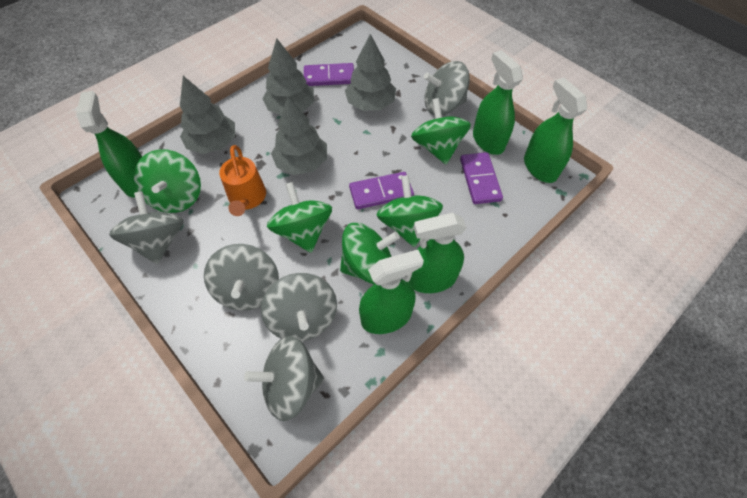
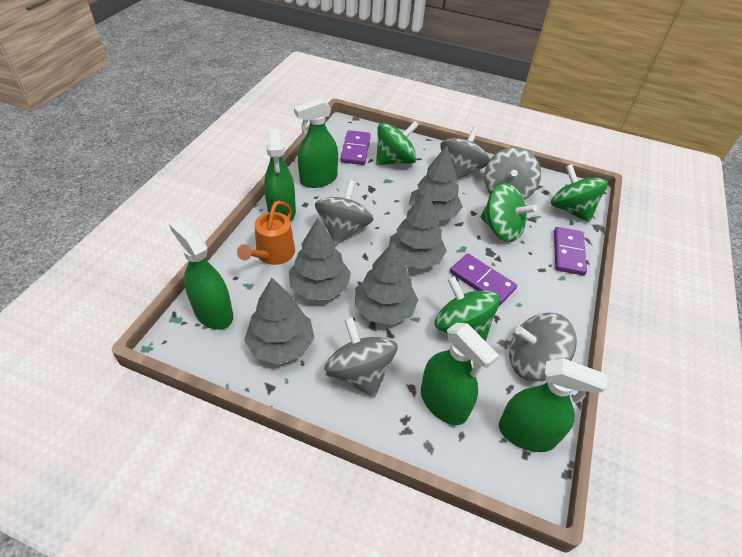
green spinning top: 5 -> 4
grey tree: 4 -> 5

